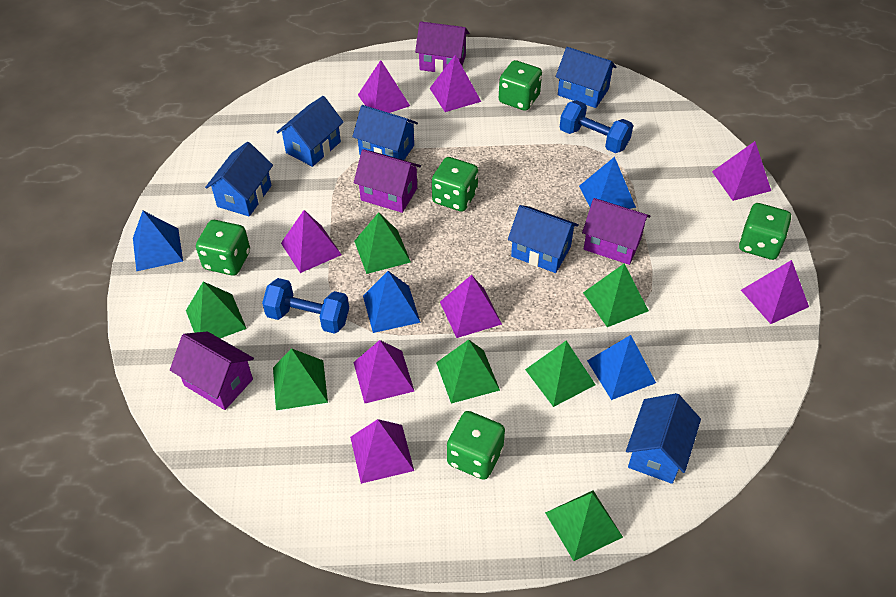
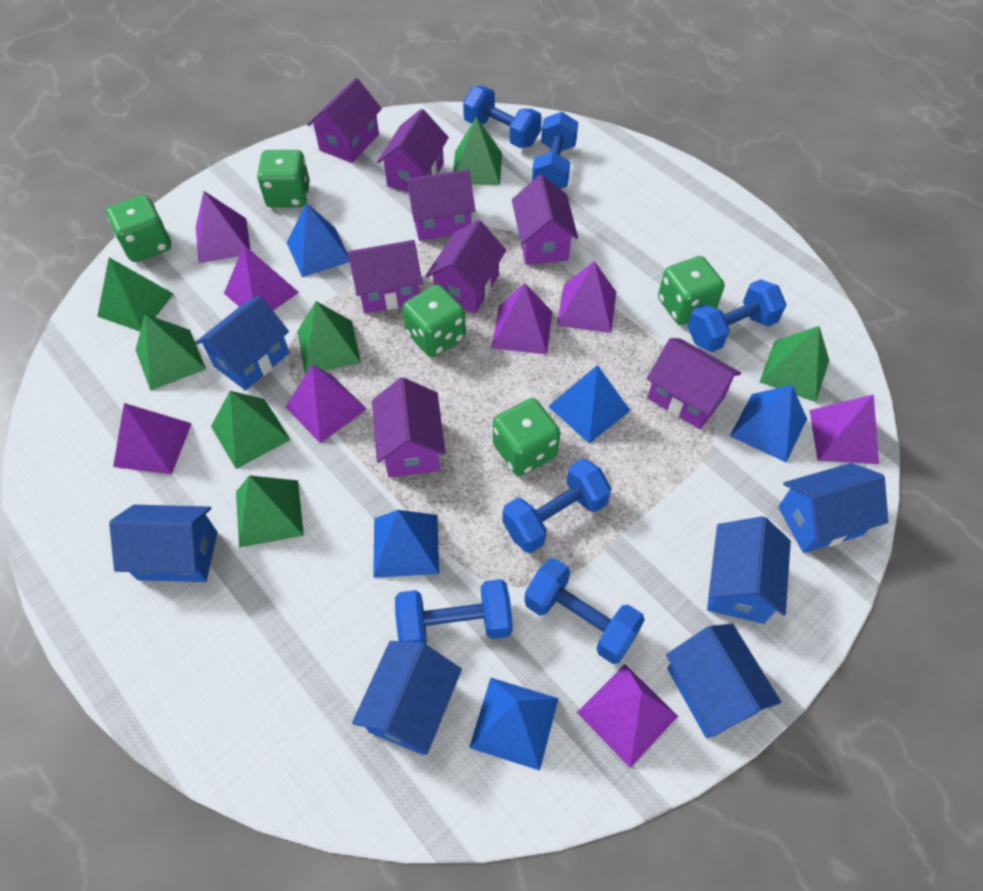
blue dumbbell: 2 -> 6
blue pyramid: 4 -> 5
purple house: 4 -> 8

